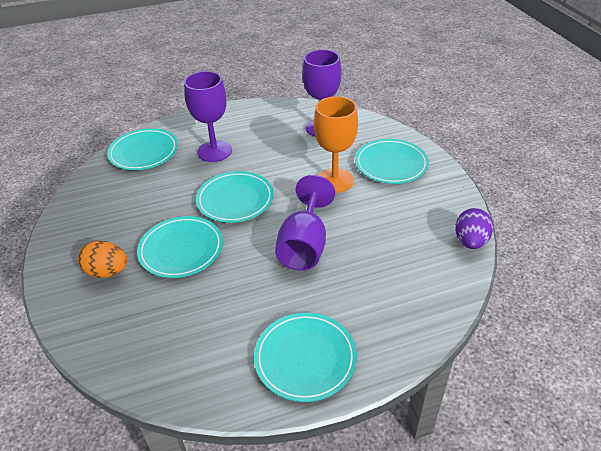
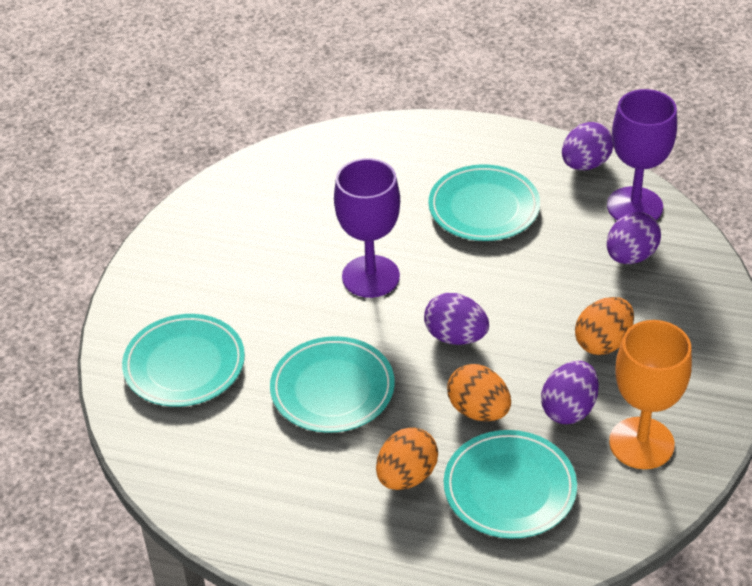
orange egg: 1 -> 3
purple egg: 1 -> 4
purple goblet: 3 -> 2
turquoise plate: 5 -> 4

